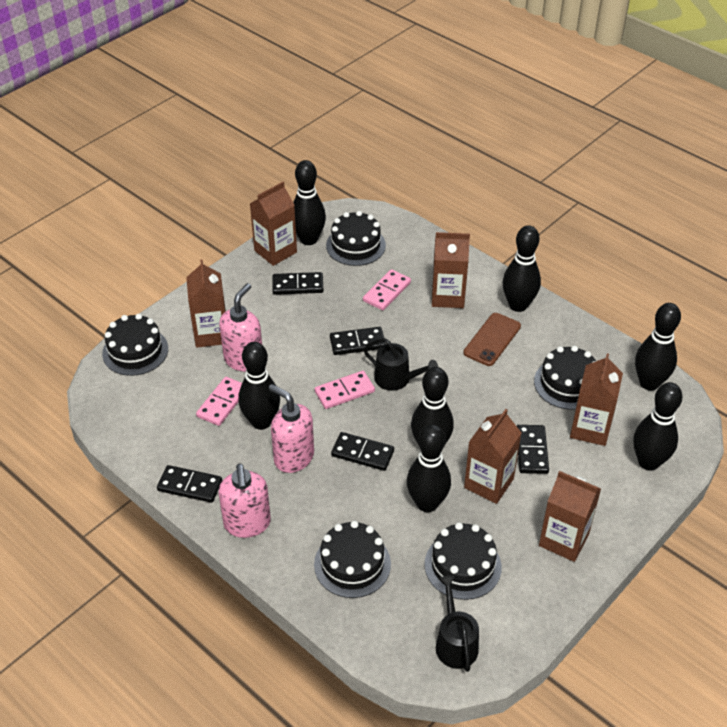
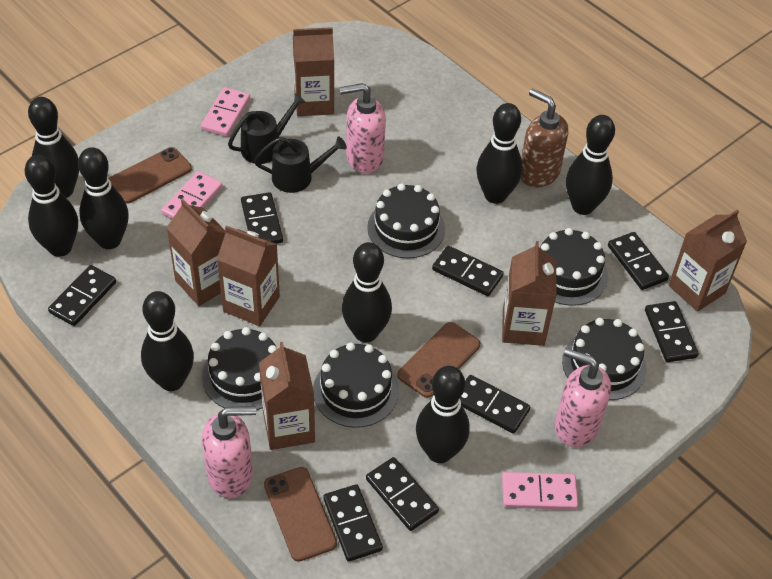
black bowling pin: 7 -> 8
black domino: 5 -> 8
brown phone: 1 -> 3
brown soap dispenser: 0 -> 1

